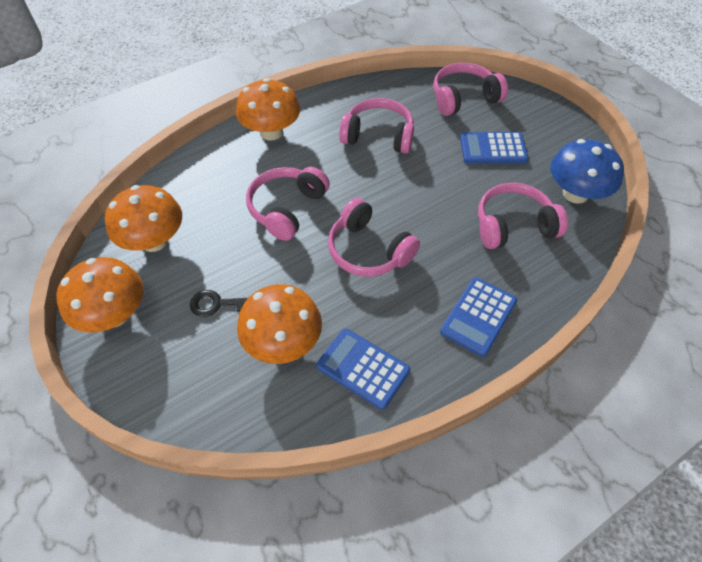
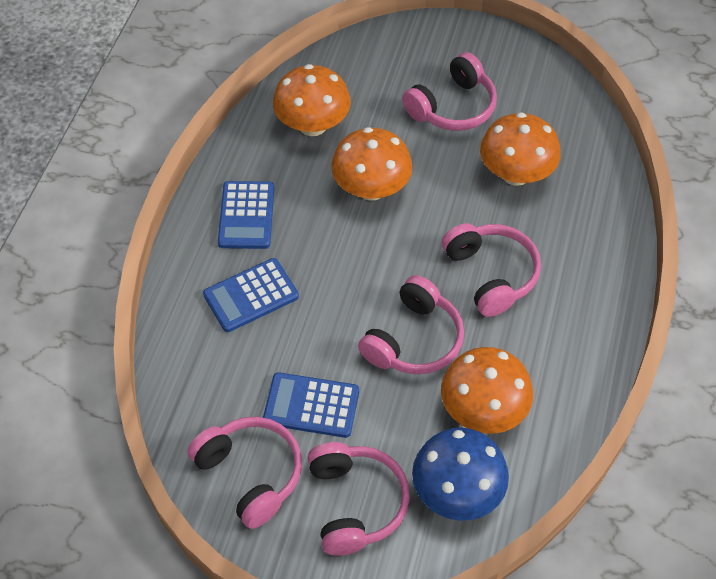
black key: 1 -> 0

